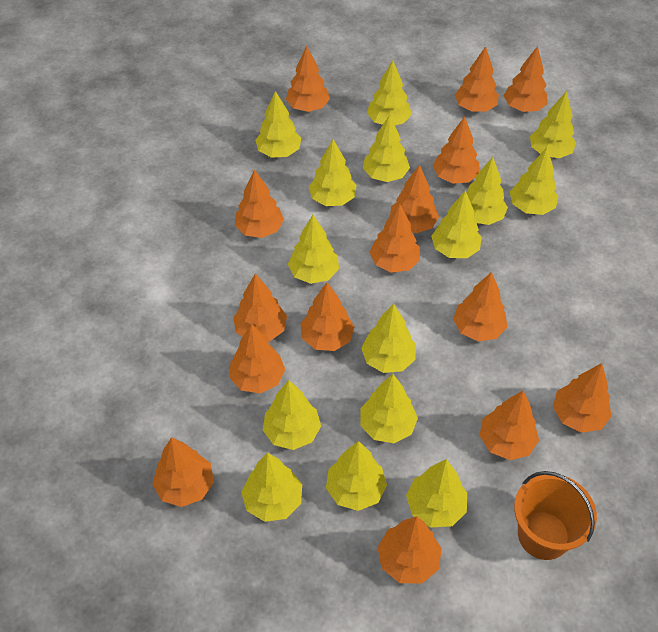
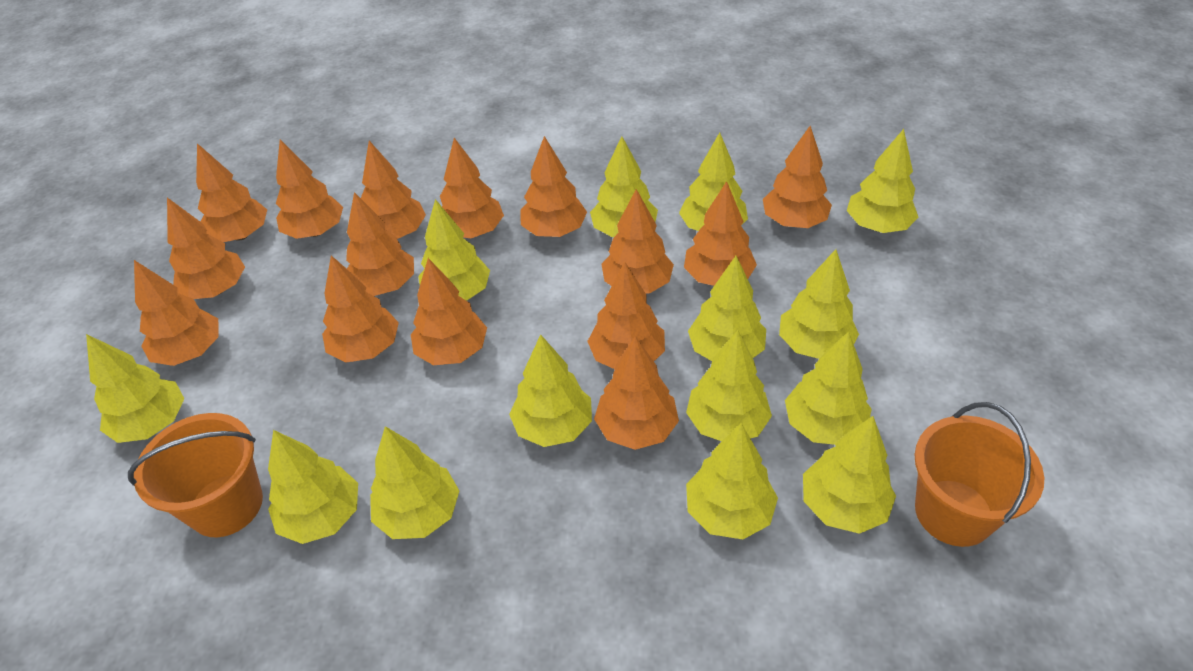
orange bucket: 1 -> 2
yellow tree: 15 -> 14

